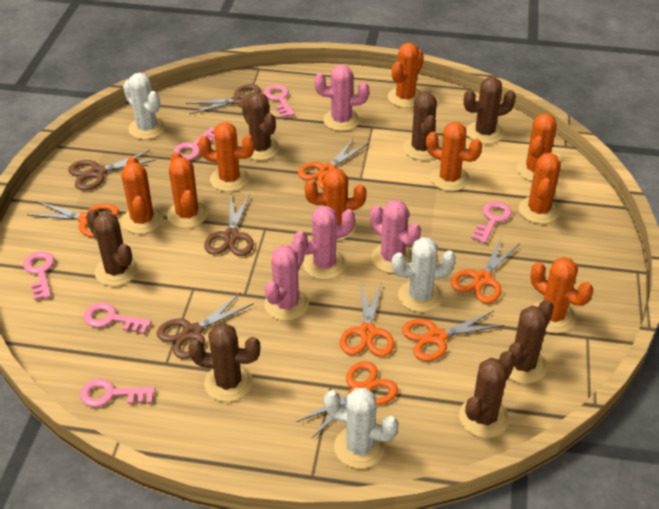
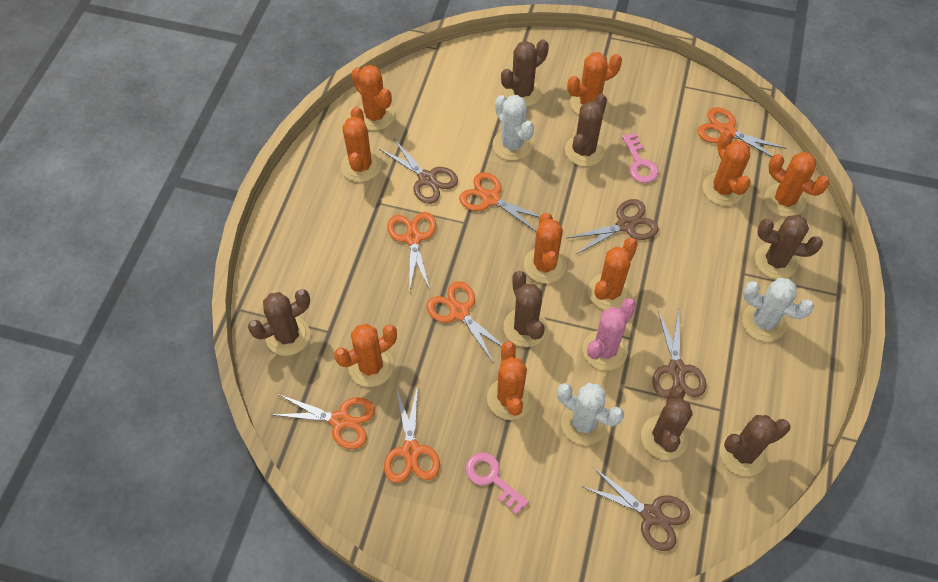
pink cactus: 4 -> 1
pink key: 6 -> 2

